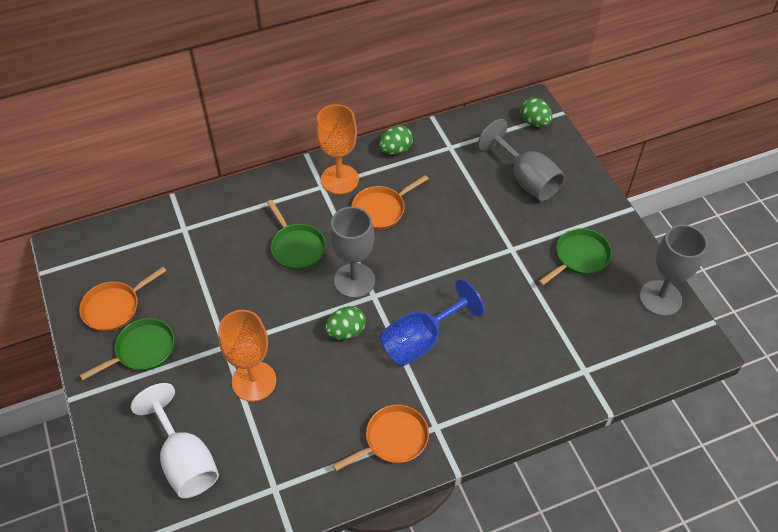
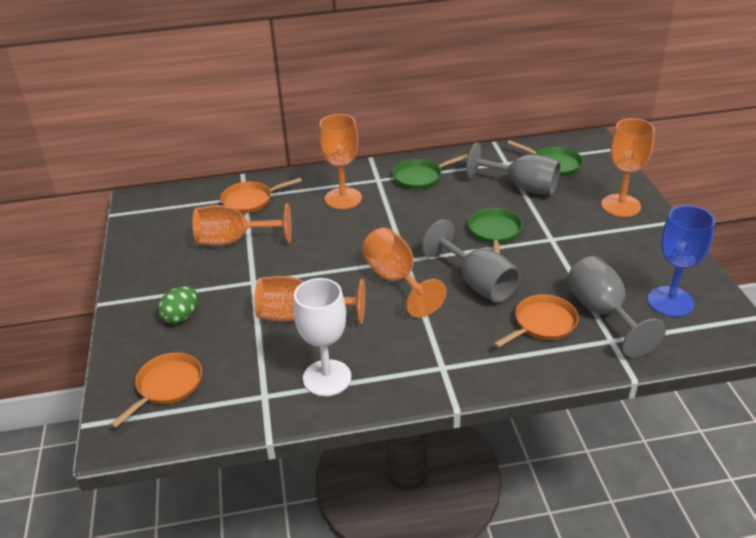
green egg: 3 -> 1
orange goblet: 2 -> 5

